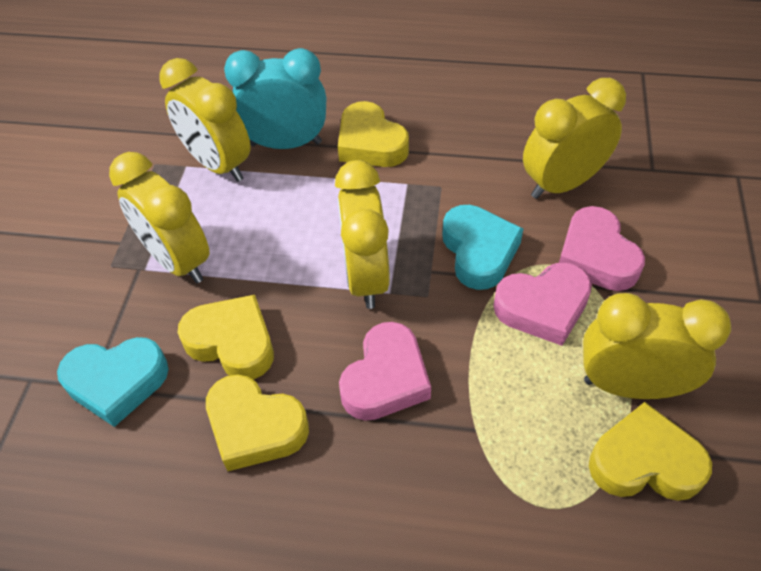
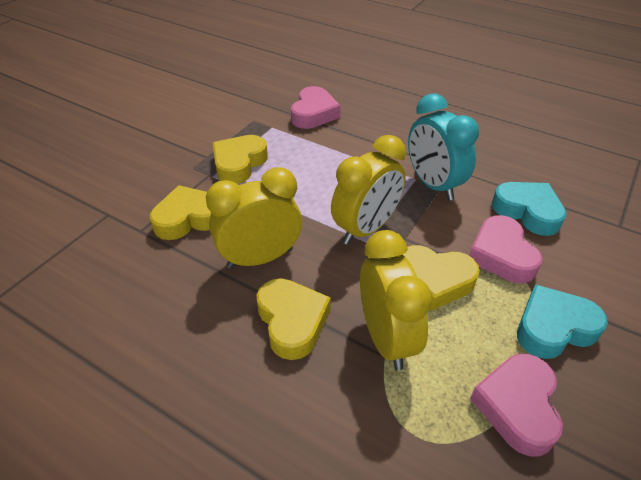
yellow clock: 5 -> 3

